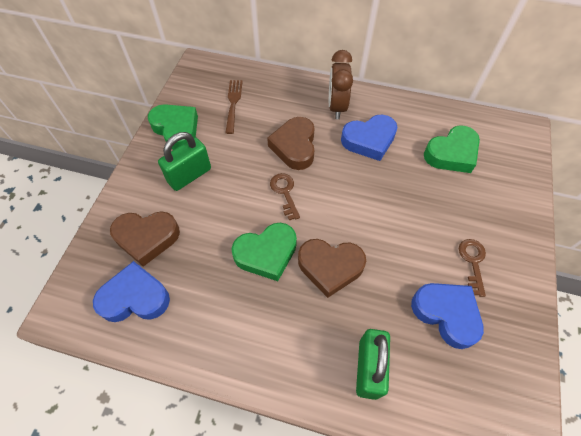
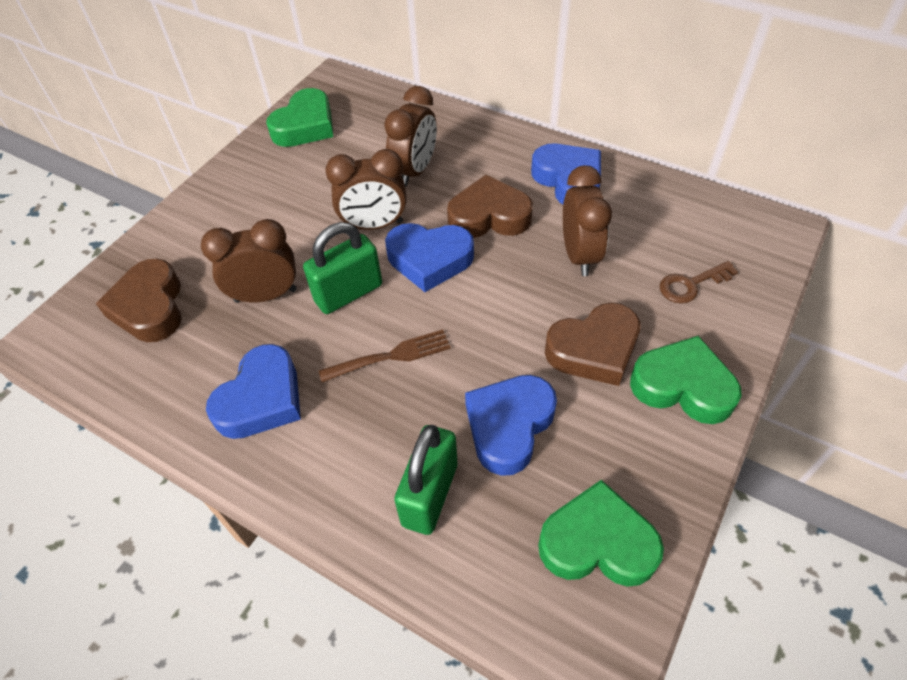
blue heart: 3 -> 4
brown clock: 1 -> 4
brown key: 2 -> 1

